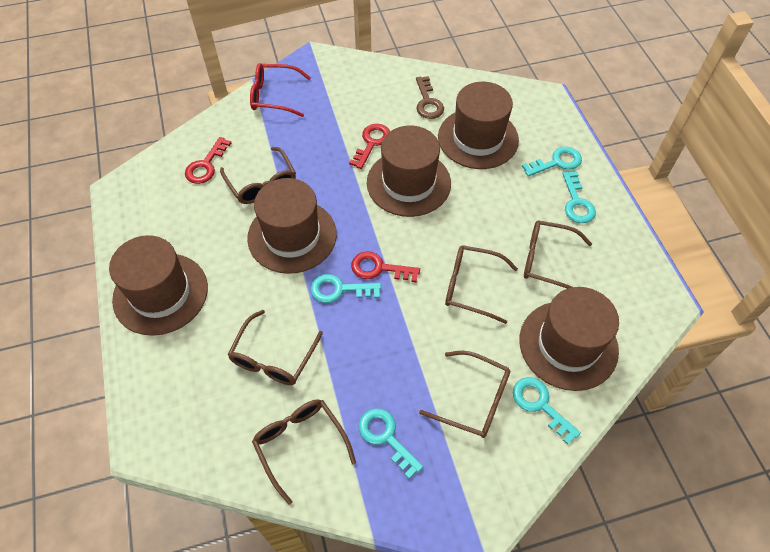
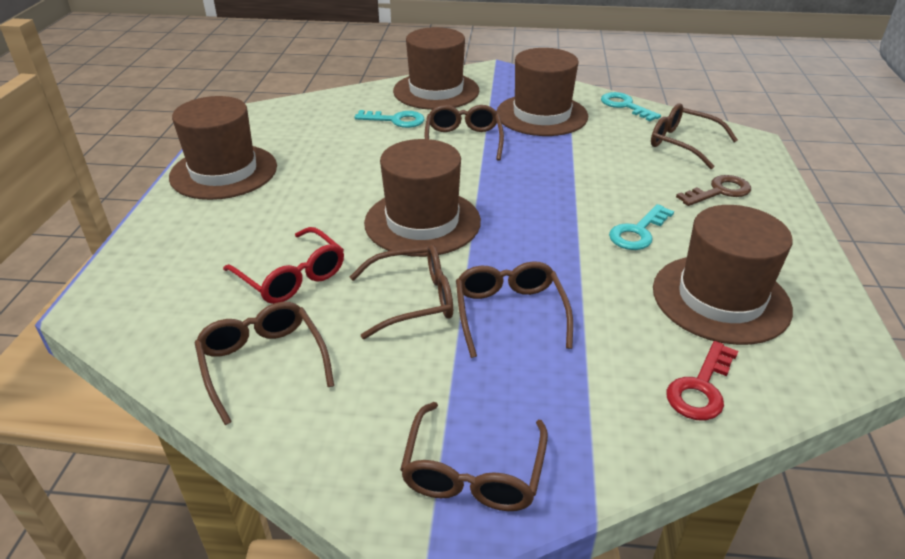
red key: 3 -> 1
turquoise key: 5 -> 3

